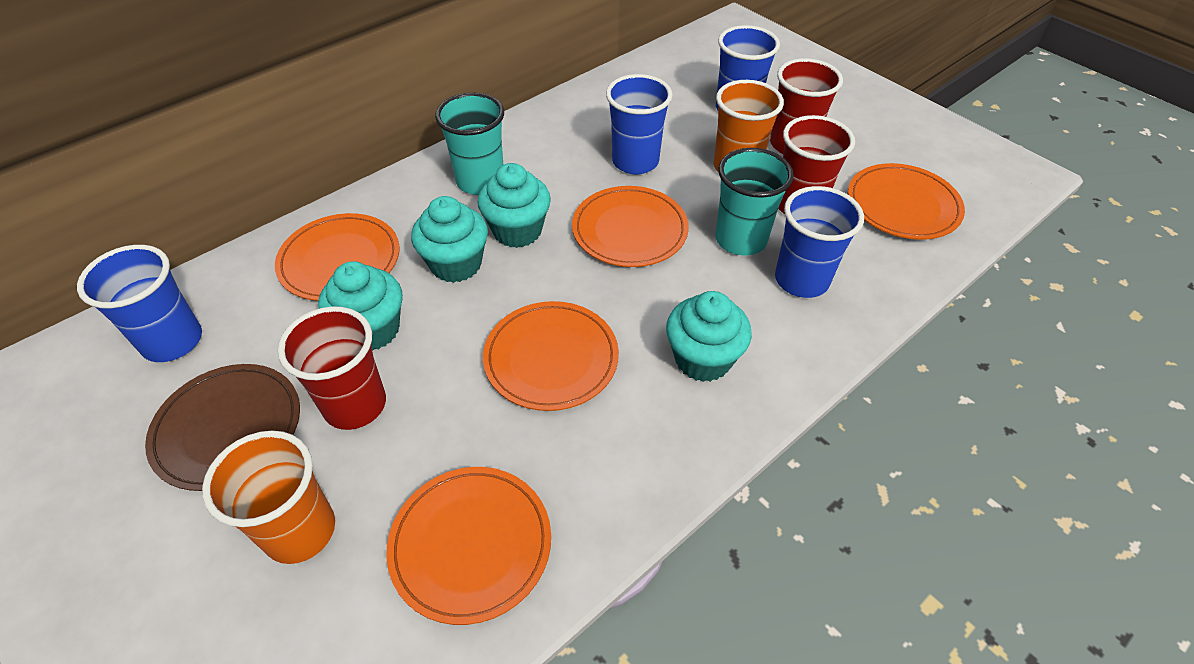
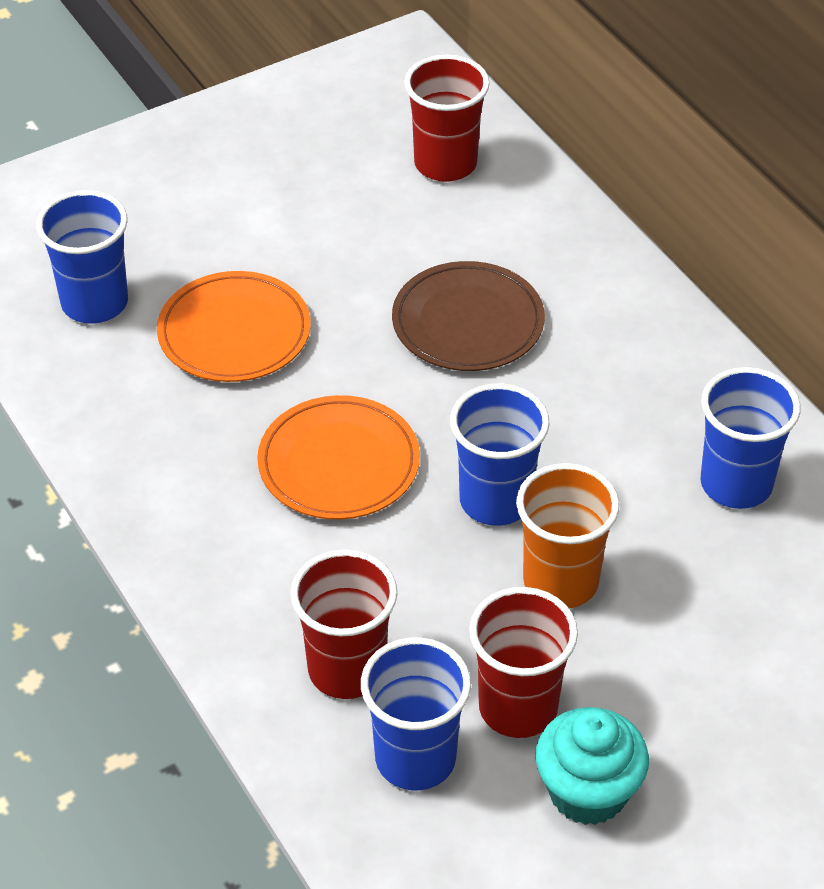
orange cup: 2 -> 1
orange plate: 5 -> 2
turquoise cup: 2 -> 0
turquoise cupcake: 4 -> 1

